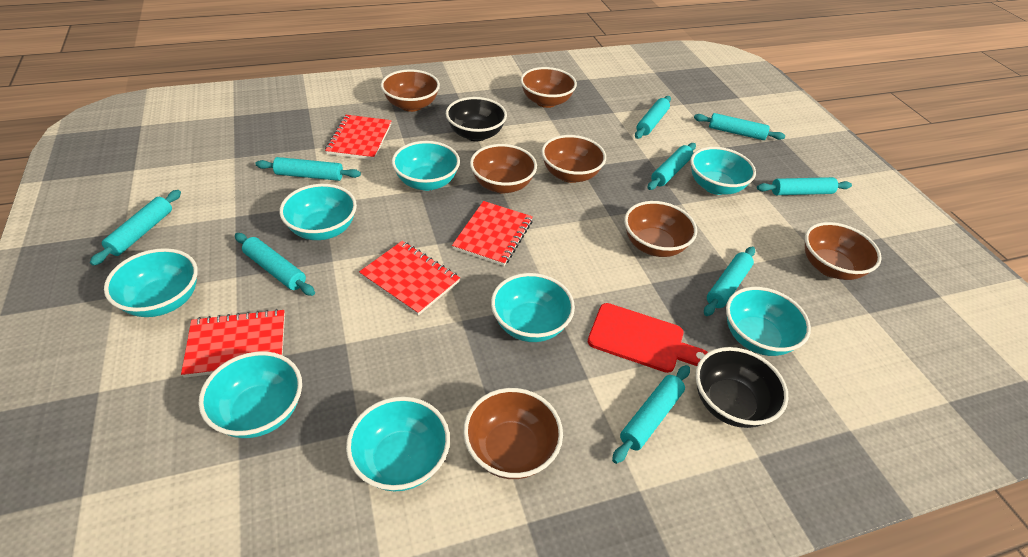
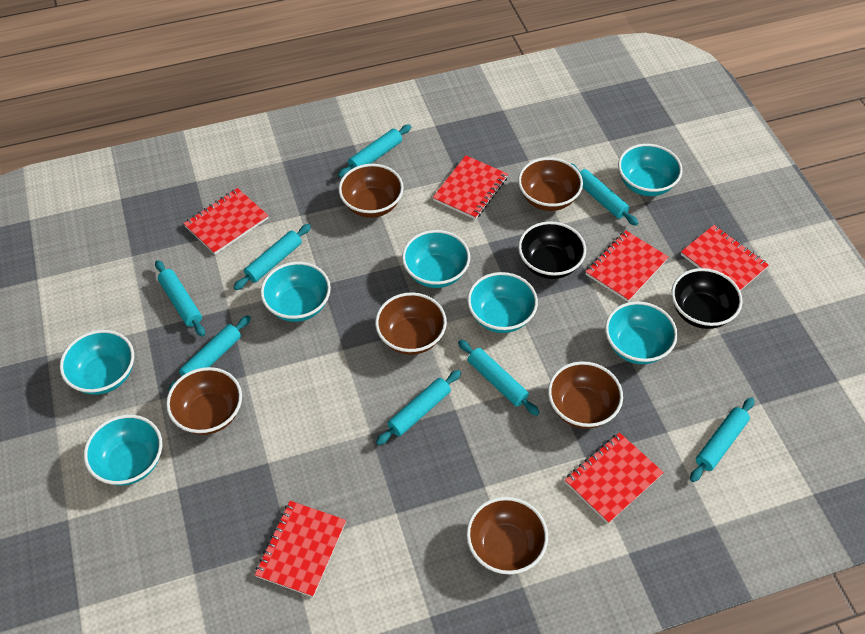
brown bowl: 7 -> 6
red cutting board: 1 -> 0
red notebook: 4 -> 6
turquoise bowl: 8 -> 7
turquoise rolling pin: 9 -> 8

